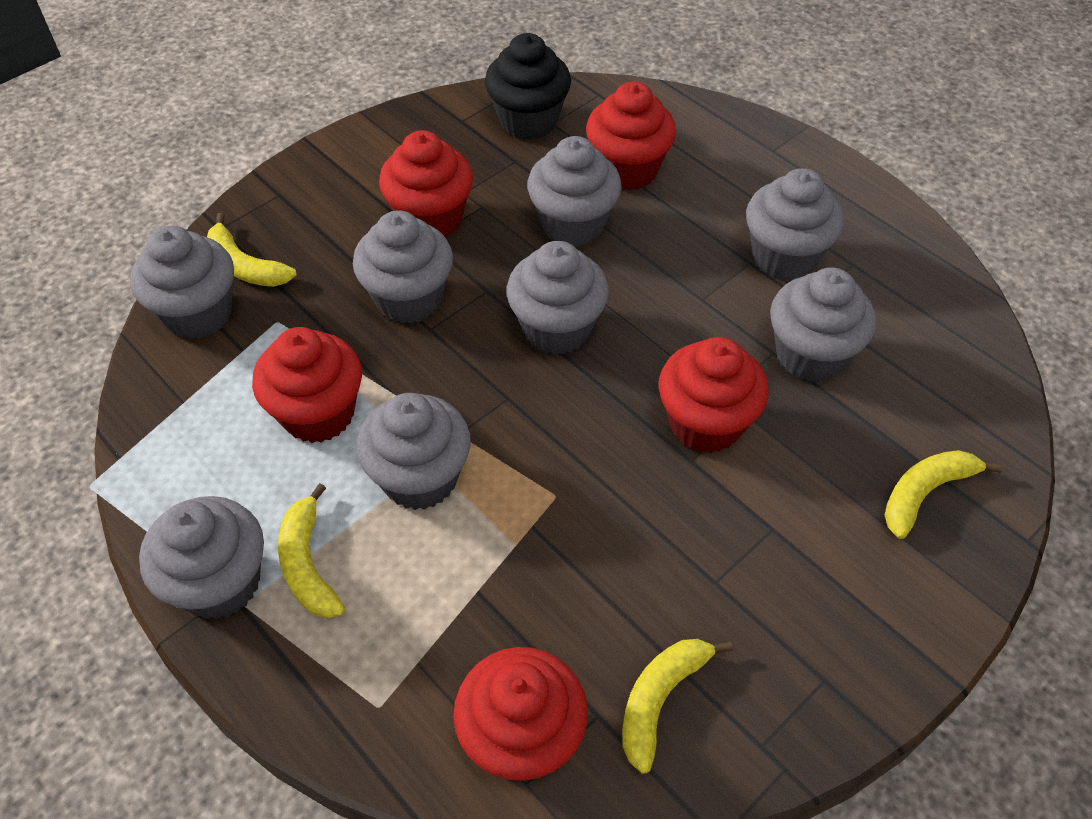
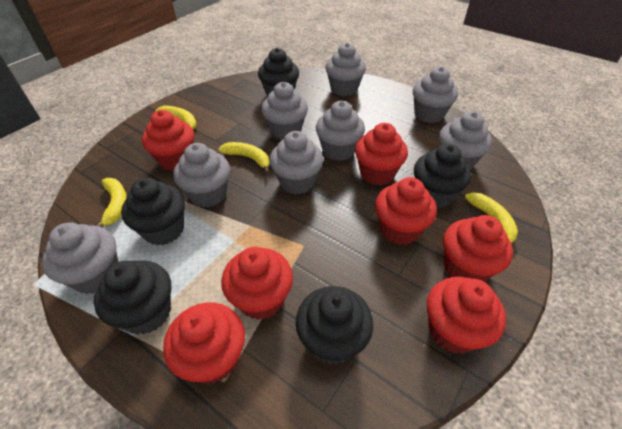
black cupcake: 1 -> 5
red cupcake: 5 -> 7

